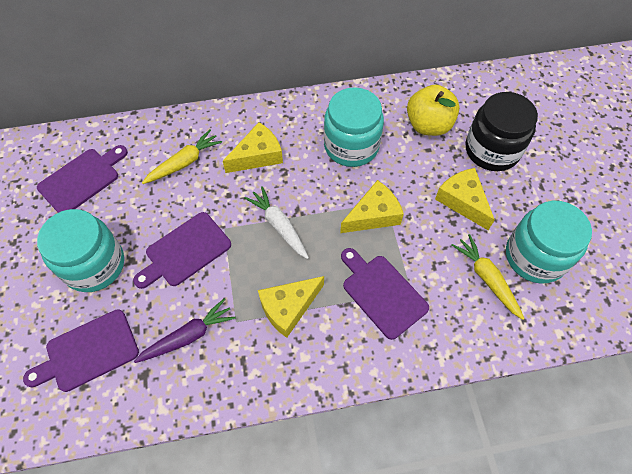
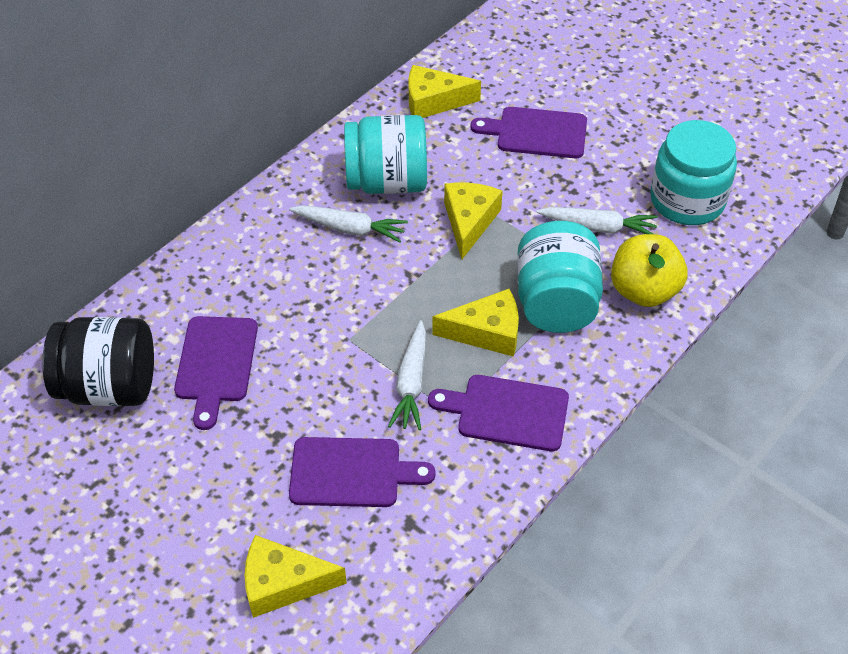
purple carrot: 1 -> 0
white carrot: 1 -> 3
yellow carrot: 2 -> 0

